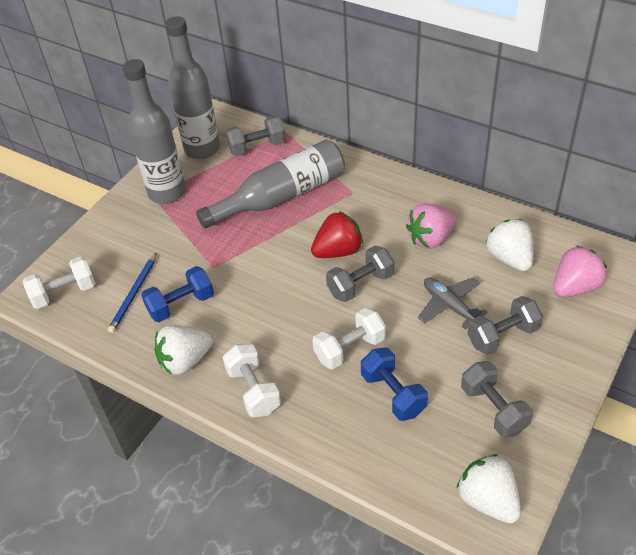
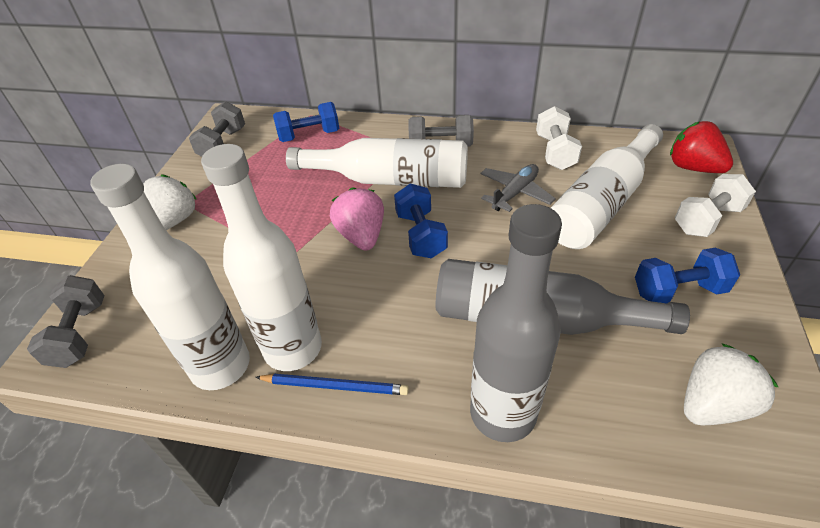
blue dumbbell: 2 -> 3
grey bottle: 3 -> 2
grey dumbbell: 4 -> 3
pink strawberry: 2 -> 1
white bottle: 0 -> 4
white dumbbell: 3 -> 2
white strawberry: 3 -> 2

